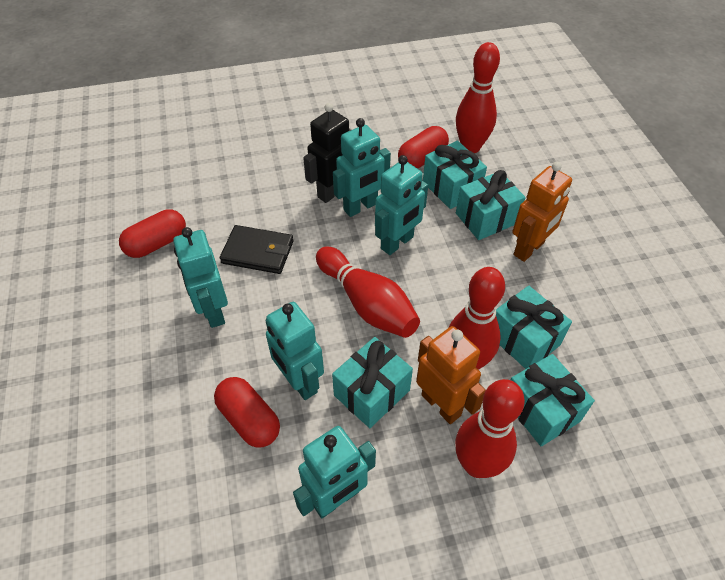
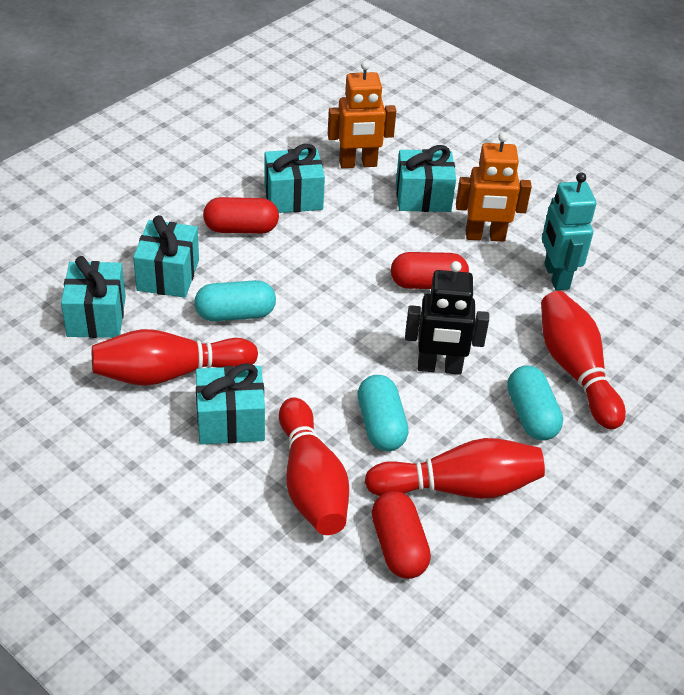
black wallet: 1 -> 0
turquoise capsule: 0 -> 3
turquoise robot: 5 -> 1

